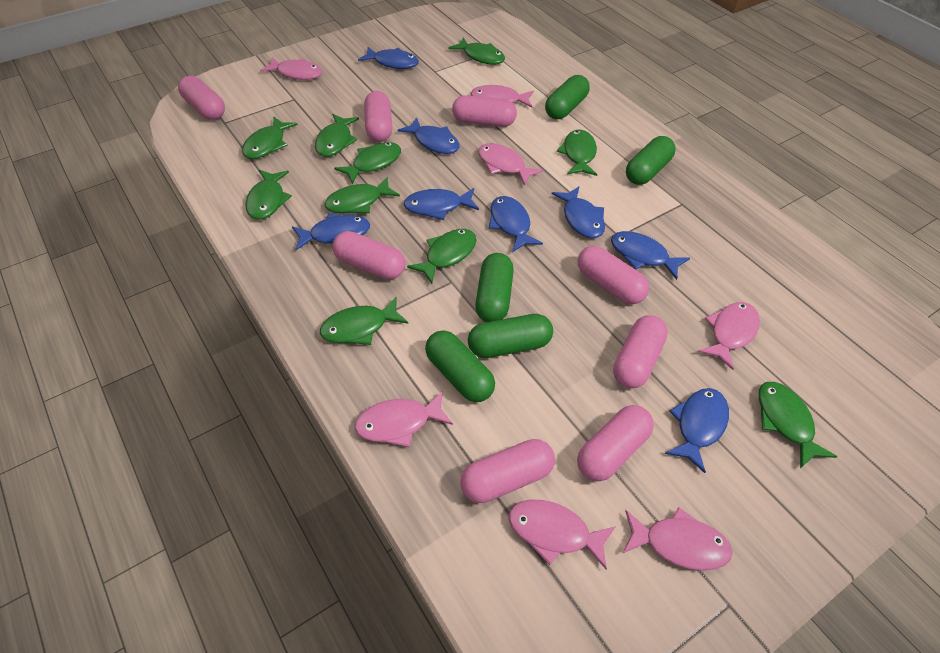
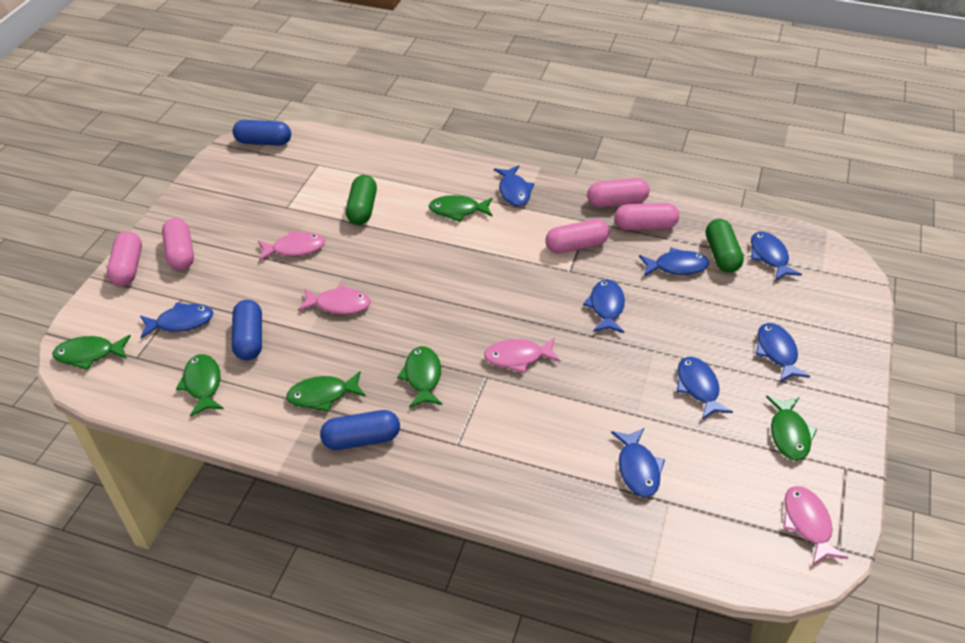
blue capsule: 0 -> 3
green capsule: 5 -> 2
green fish: 10 -> 6
pink capsule: 8 -> 5
pink fish: 7 -> 4

